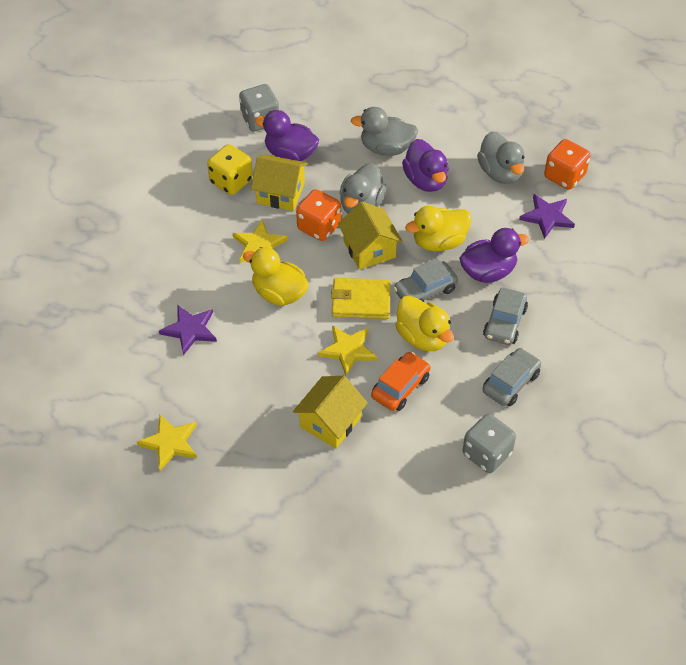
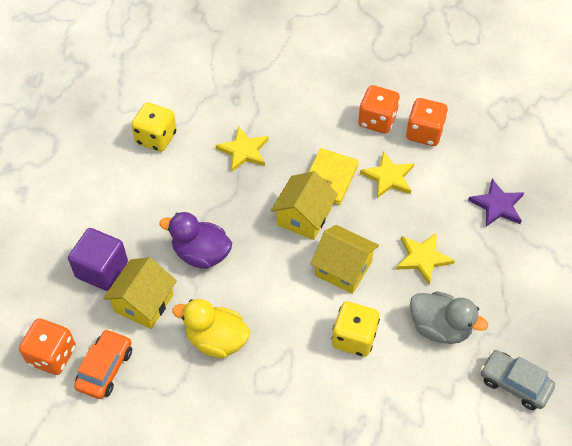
grey car: 3 -> 1
grey dice: 2 -> 0
grey duck: 3 -> 1
orange dice: 2 -> 3
purple cube: 0 -> 1
purple duck: 3 -> 1
purple star: 2 -> 1
yellow dice: 1 -> 2
yellow duck: 3 -> 1

